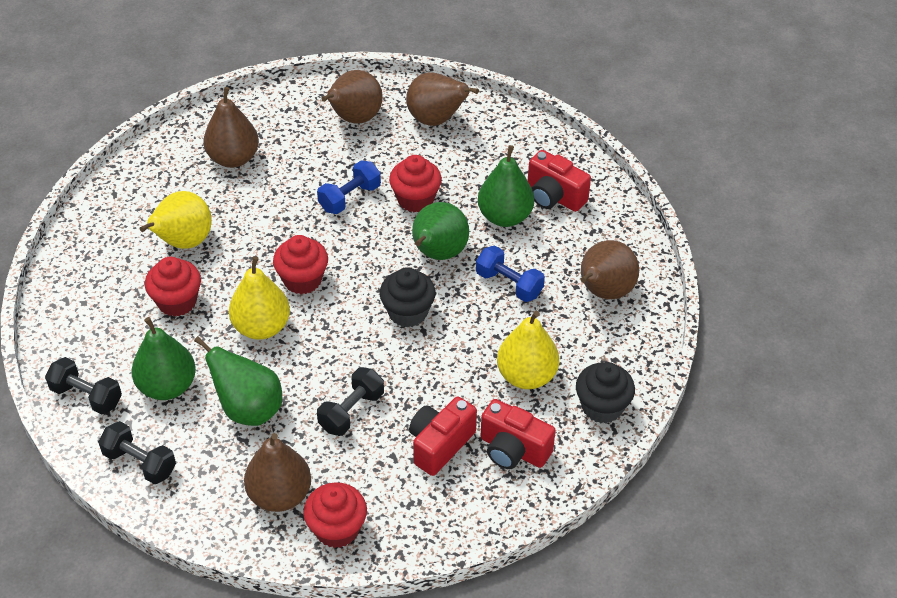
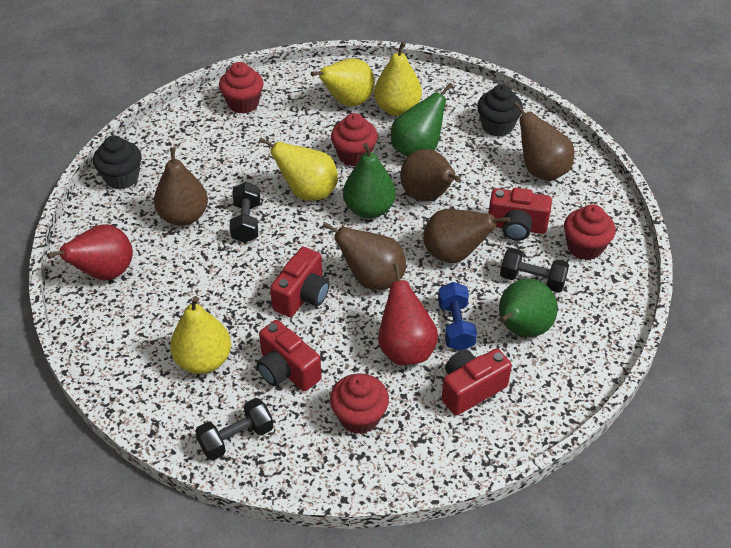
blue dumbbell: 2 -> 1
green pear: 4 -> 3
red camera: 3 -> 4
red pear: 0 -> 2
yellow pear: 3 -> 4

